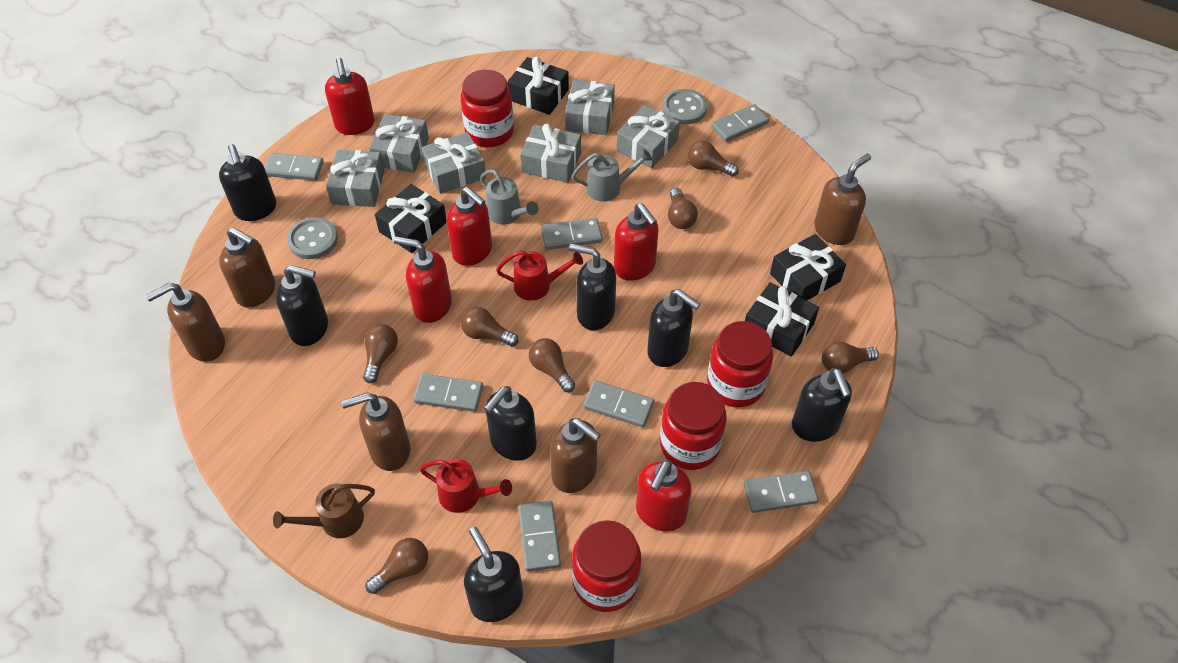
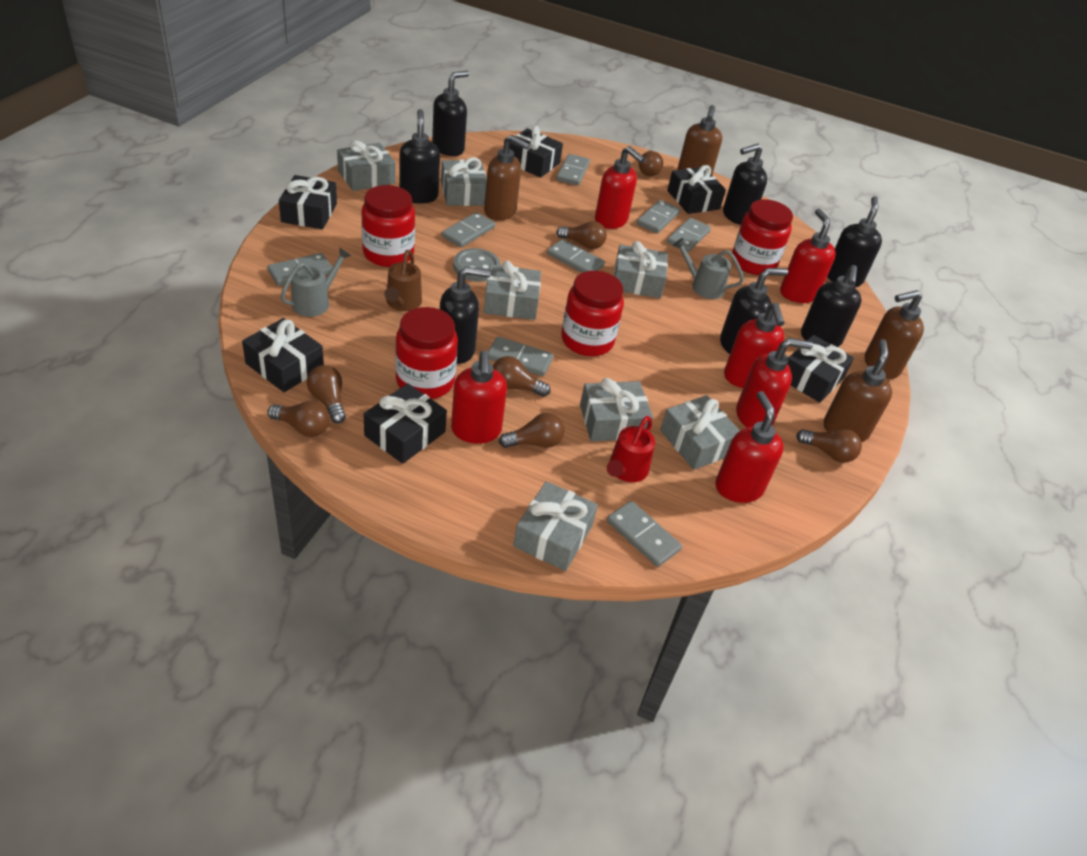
black gift: 4 -> 6
brown soap dispenser: 5 -> 4
grey button: 2 -> 1
grey domino: 7 -> 8
grey gift: 6 -> 7
red soap dispenser: 5 -> 6
red watering can: 2 -> 1

